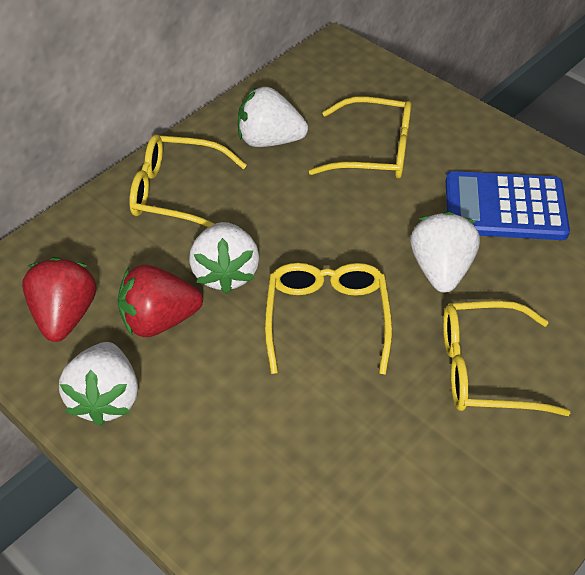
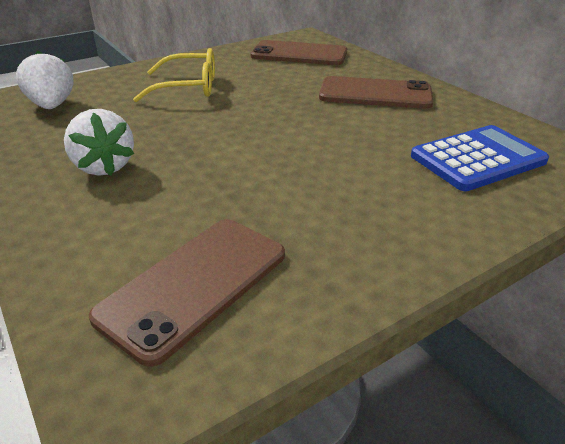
brown phone: 0 -> 3
red strawberry: 2 -> 0
white strawberry: 4 -> 2
yellow glasses: 4 -> 1

